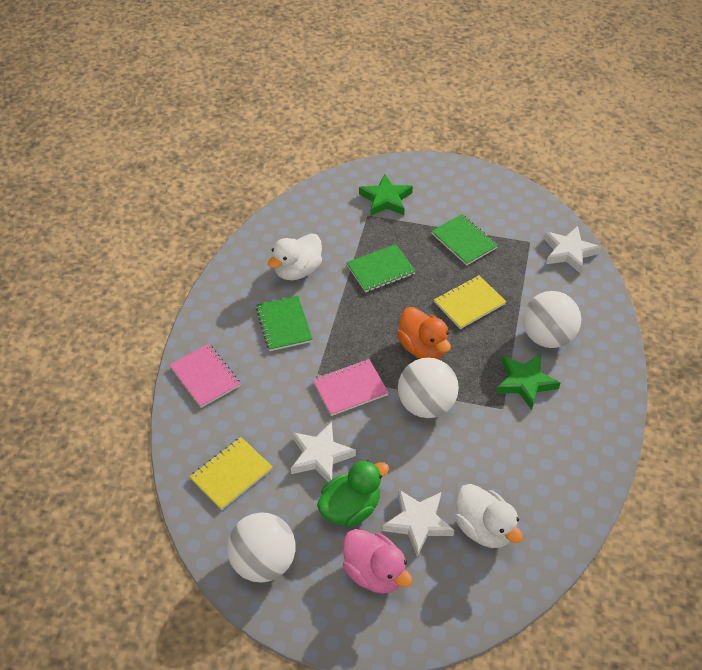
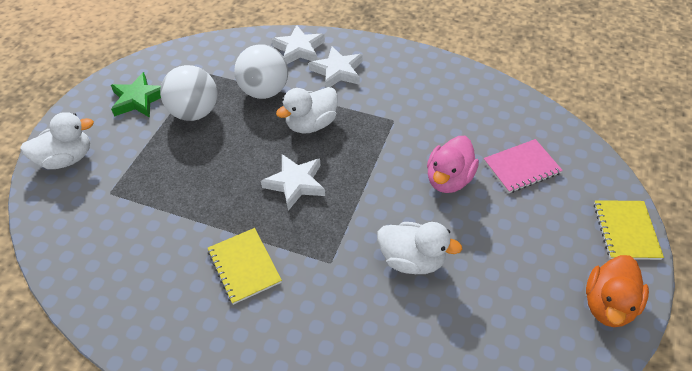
green duck: 1 -> 0
green notebook: 3 -> 0
green star: 2 -> 1
pink notebook: 2 -> 1
white ball: 3 -> 2
white duck: 2 -> 3

